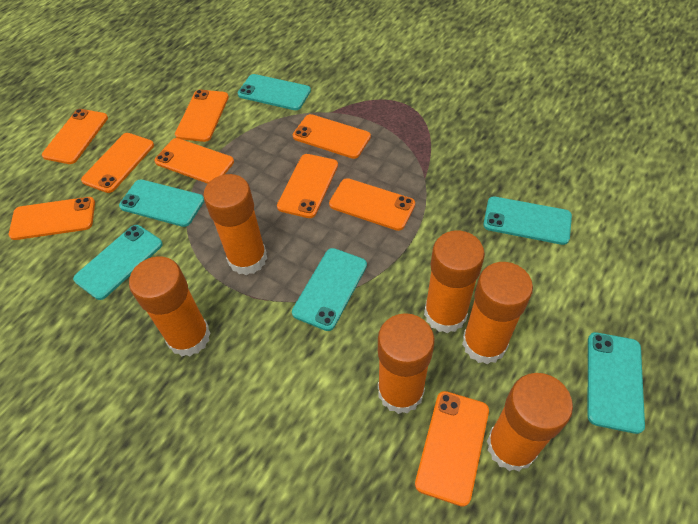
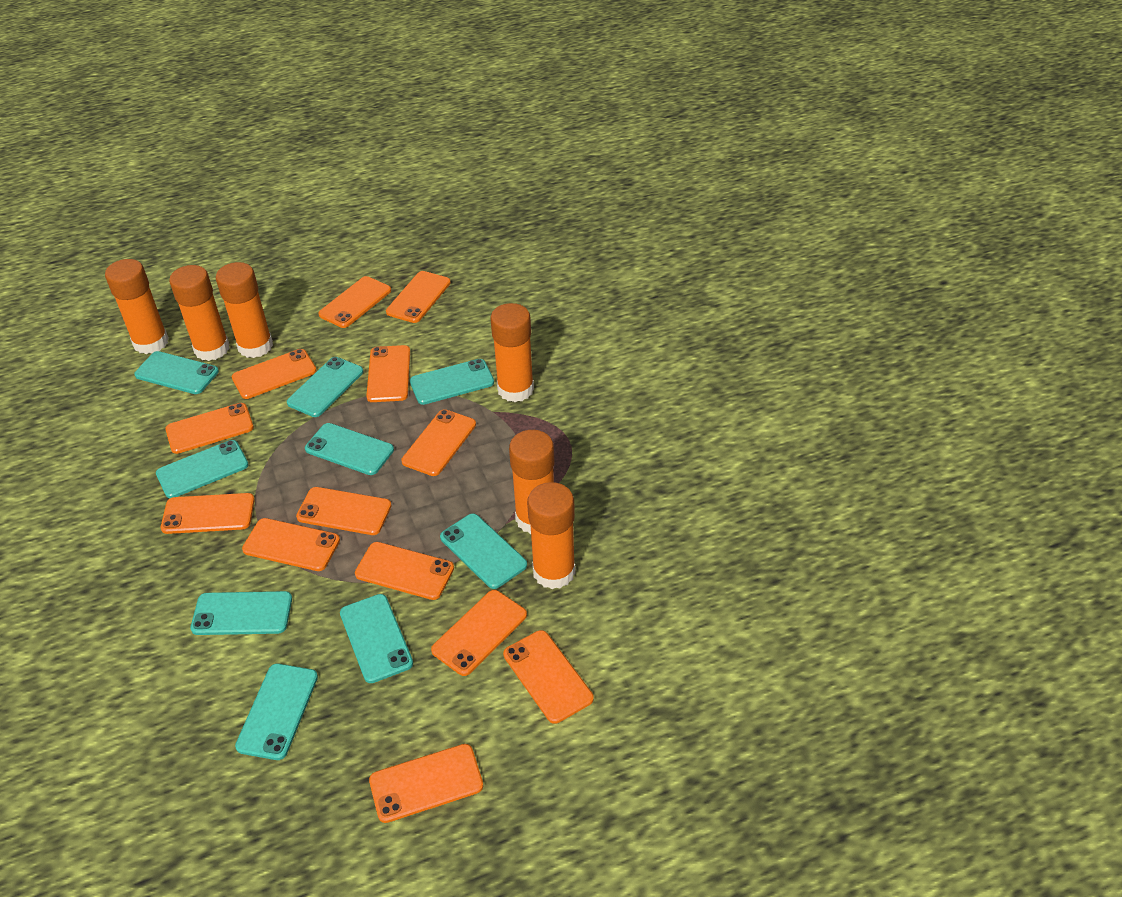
orange phone: 9 -> 13
turquoise phone: 6 -> 9

